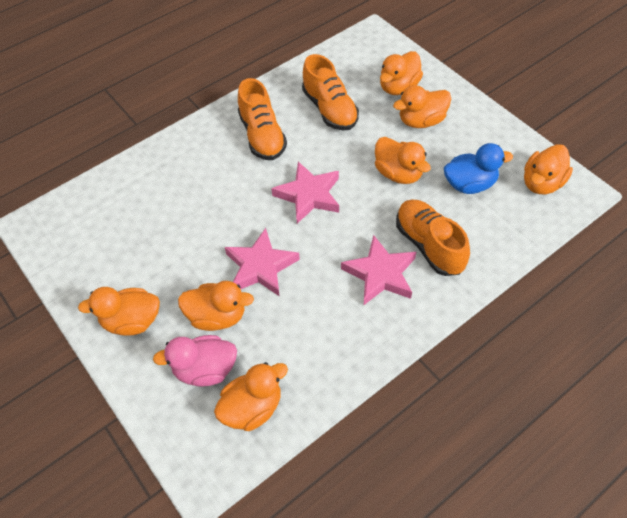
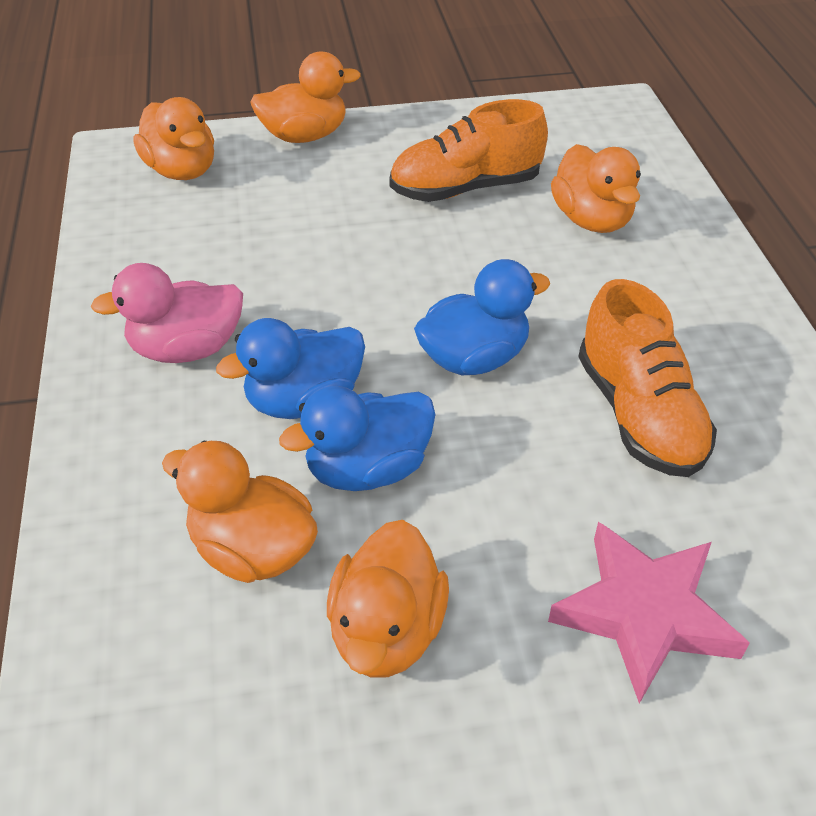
blue duck: 1 -> 3
orange duck: 7 -> 5
orange shoe: 3 -> 2
pink star: 3 -> 1

